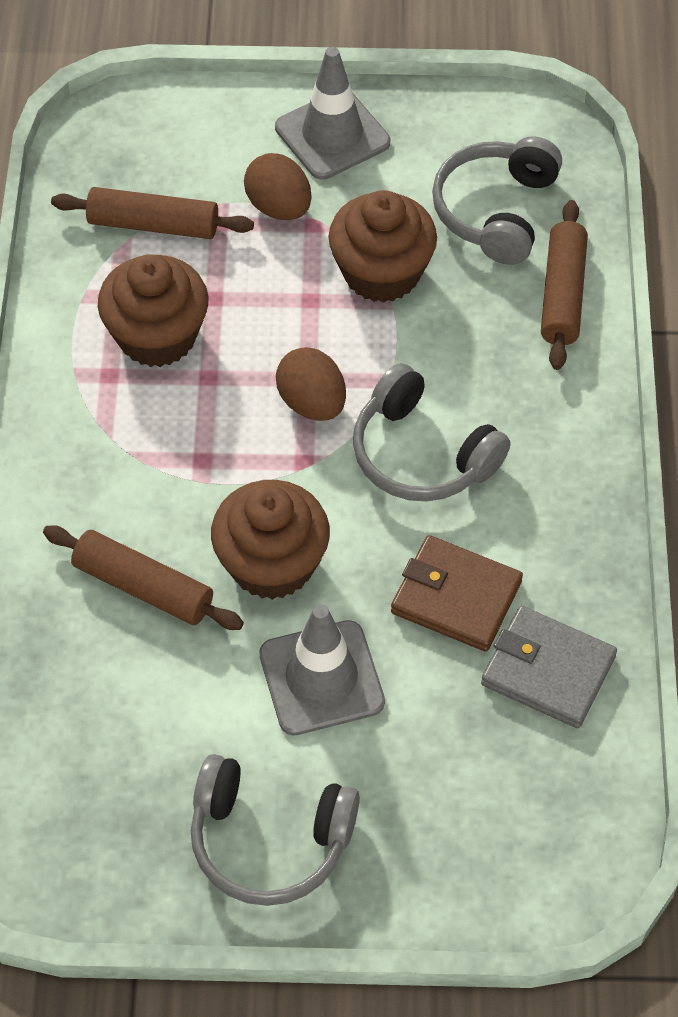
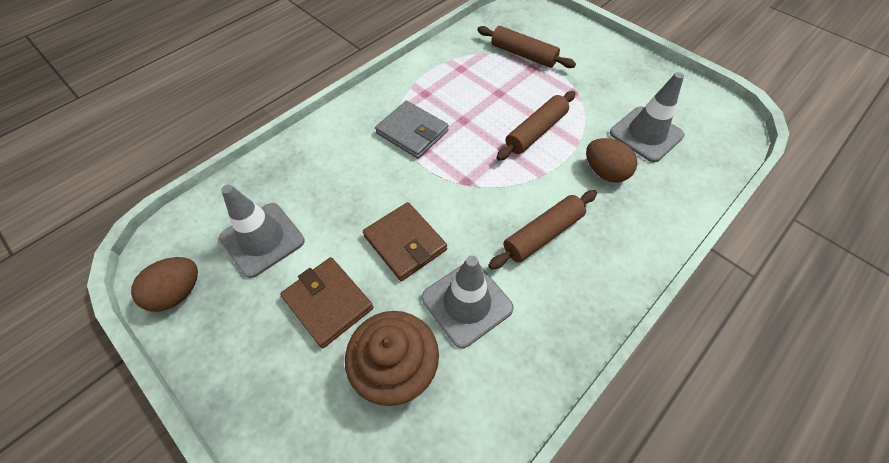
brown cupcake: 3 -> 1
brown wallet: 1 -> 2
grey headphones: 3 -> 0
grey traffic cone: 2 -> 3

